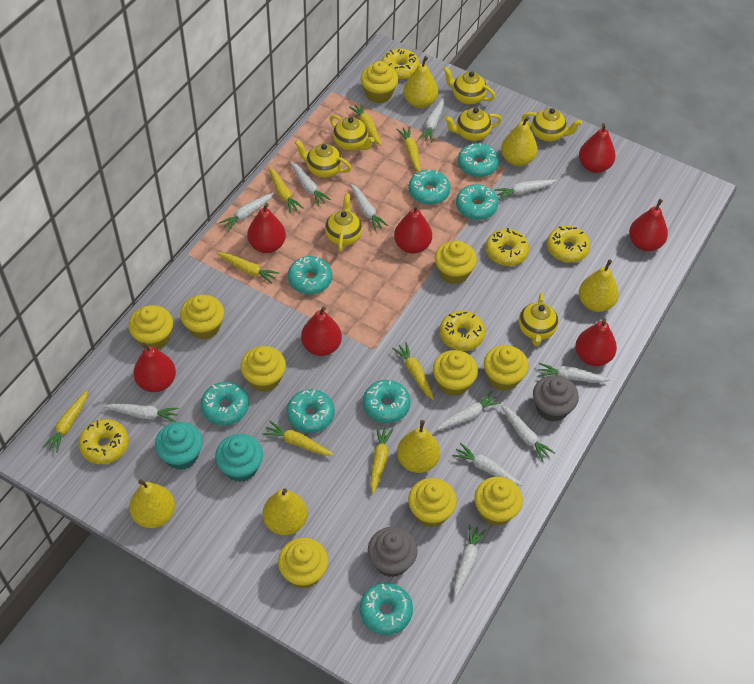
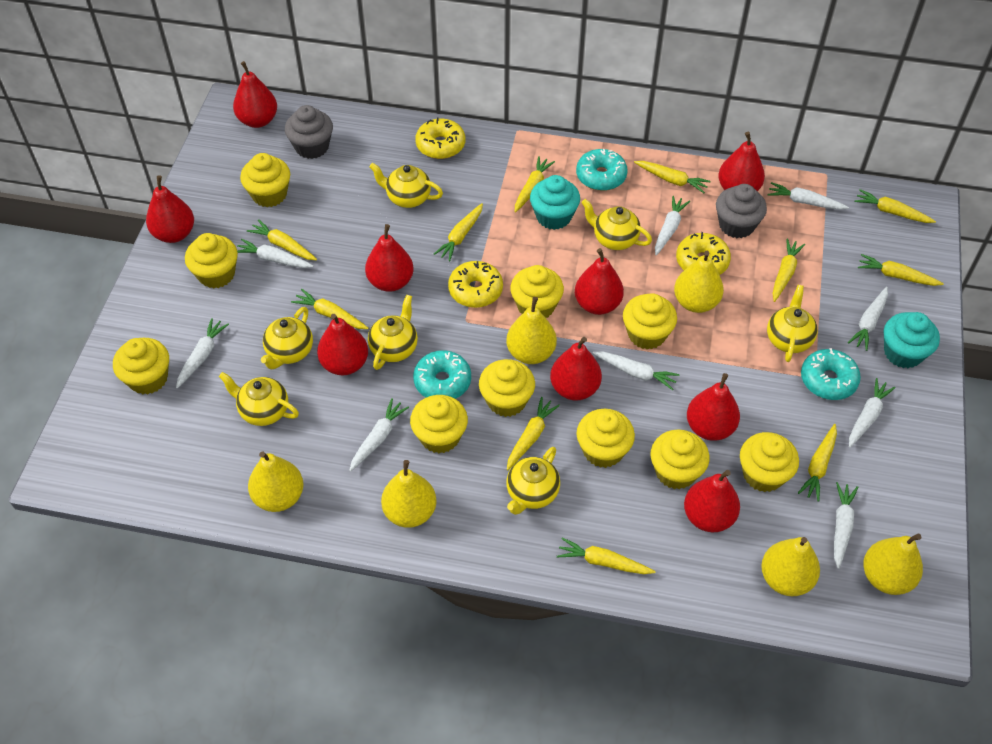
red pear: 7 -> 9
turquoise donut: 8 -> 3
white carrot: 11 -> 9
yellow carrot: 8 -> 11
yellow donut: 5 -> 3

